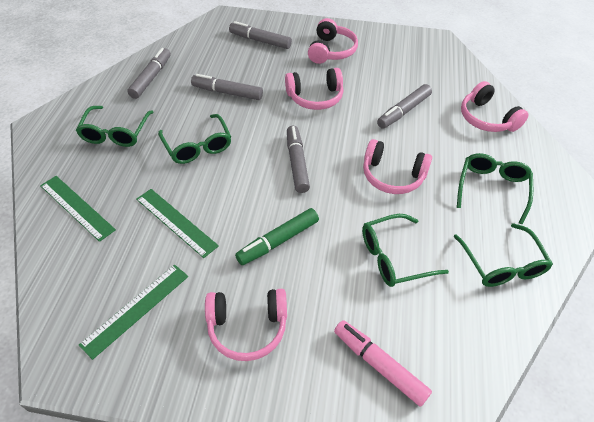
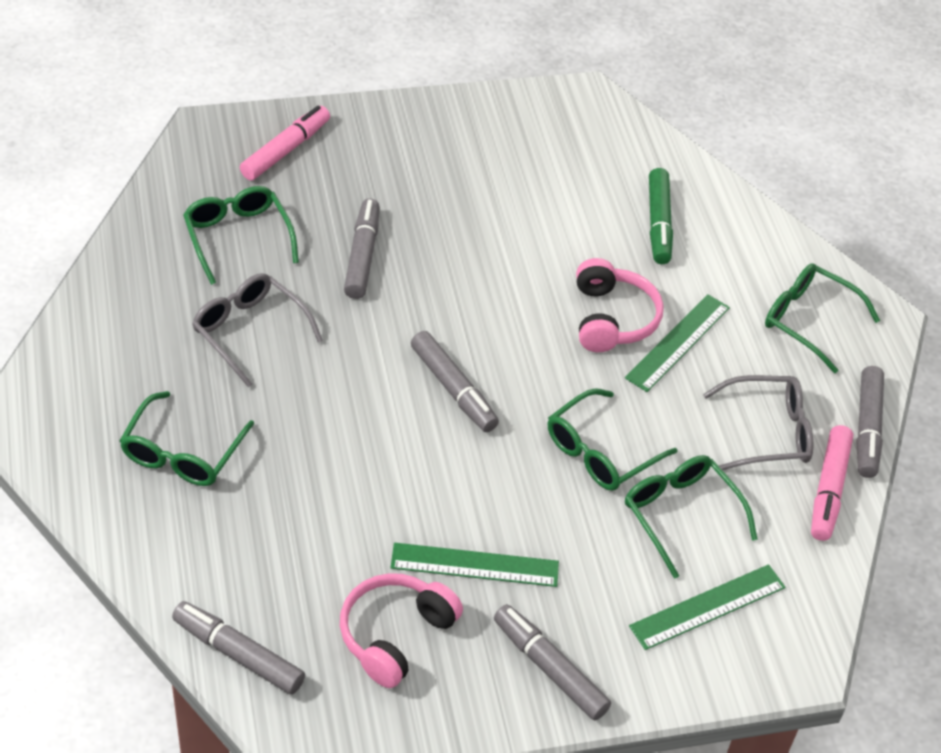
grey glasses: 0 -> 2
pink headphones: 5 -> 2
pink marker: 1 -> 2

